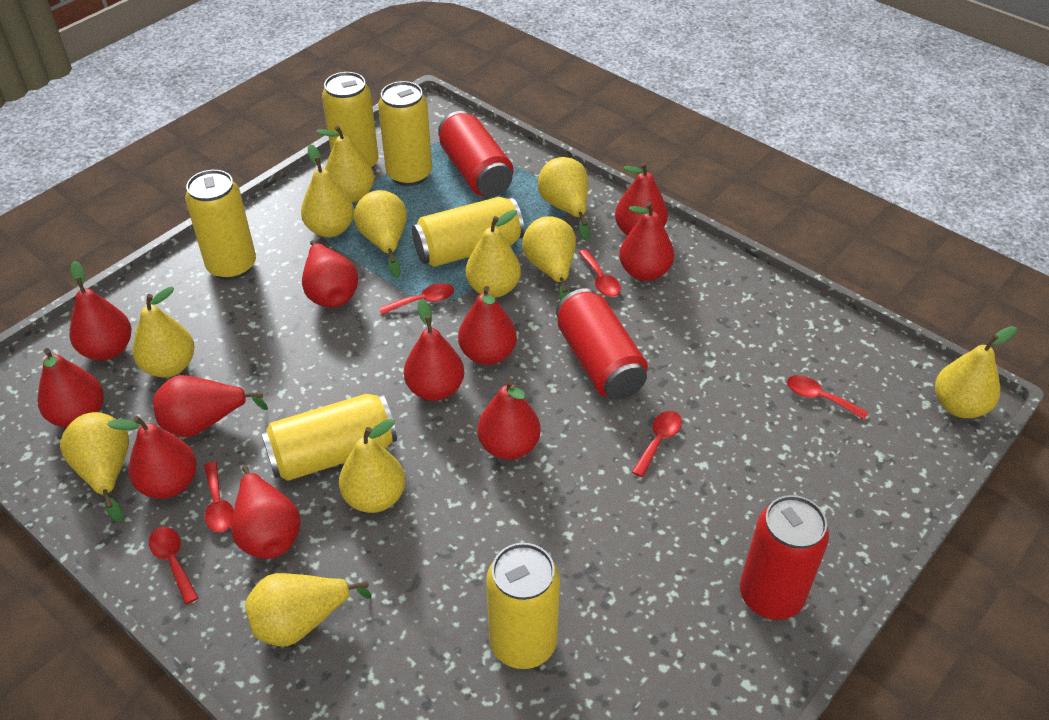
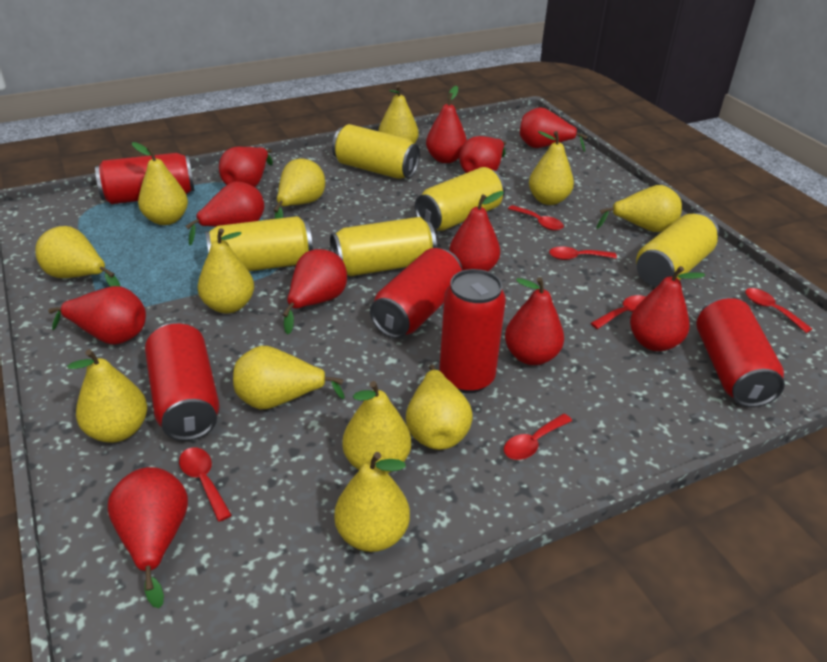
red can: 3 -> 5
yellow can: 6 -> 5
yellow pear: 11 -> 12

